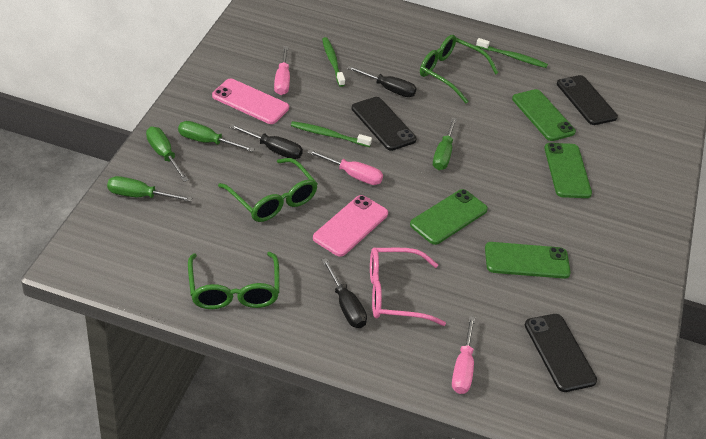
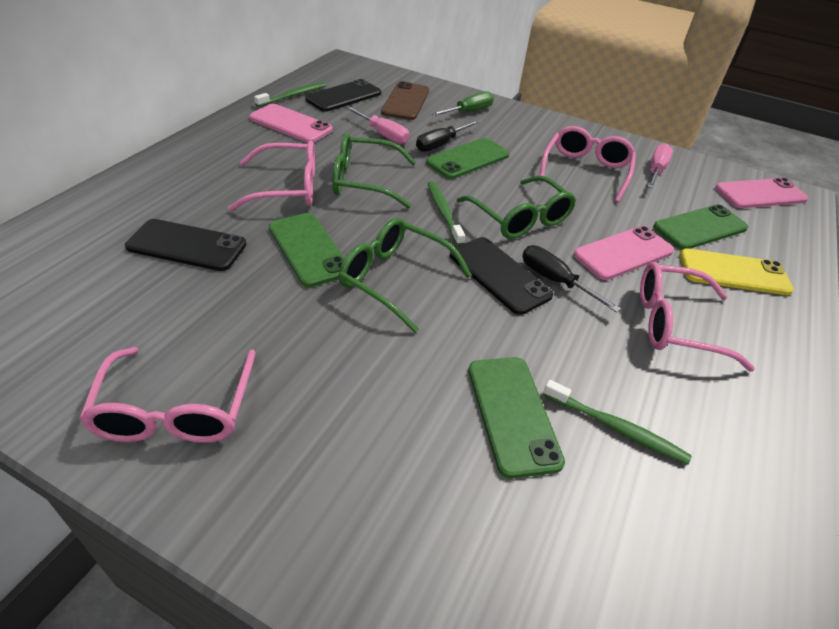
black screwdriver: 3 -> 2
brown phone: 0 -> 1
green screwdriver: 4 -> 1
pink glasses: 1 -> 4
pink phone: 2 -> 3
pink screwdriver: 3 -> 2
yellow phone: 0 -> 1

